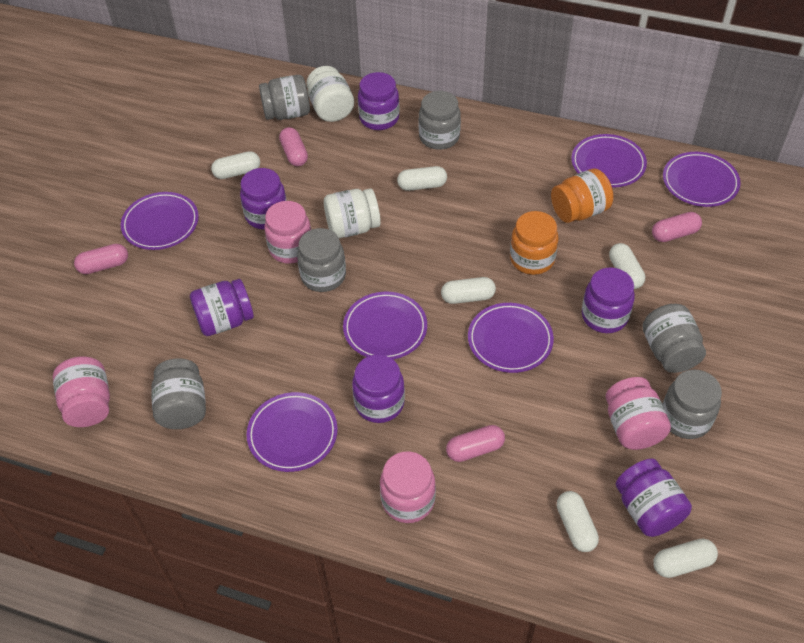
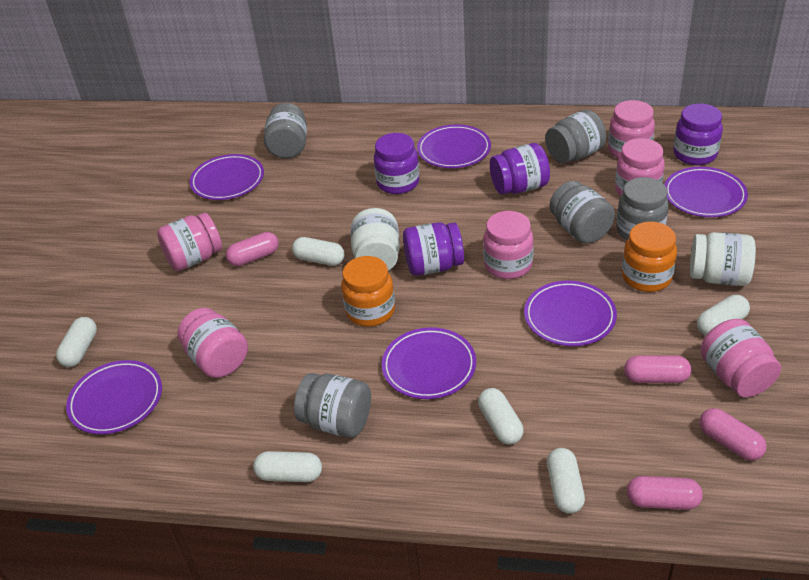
grey jar: 6 -> 5
pink jar: 4 -> 6
purple jar: 6 -> 4

